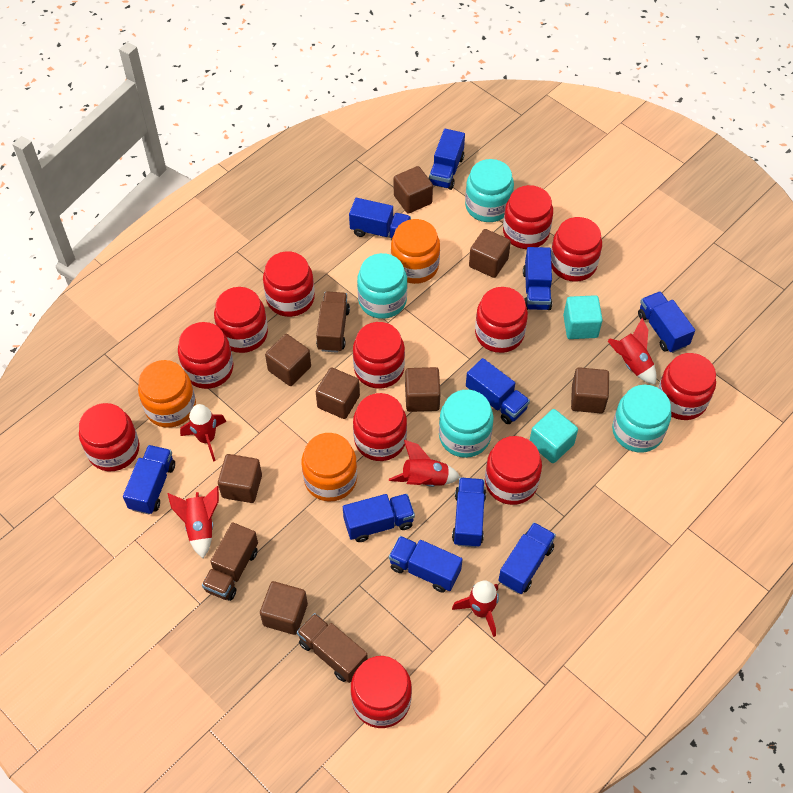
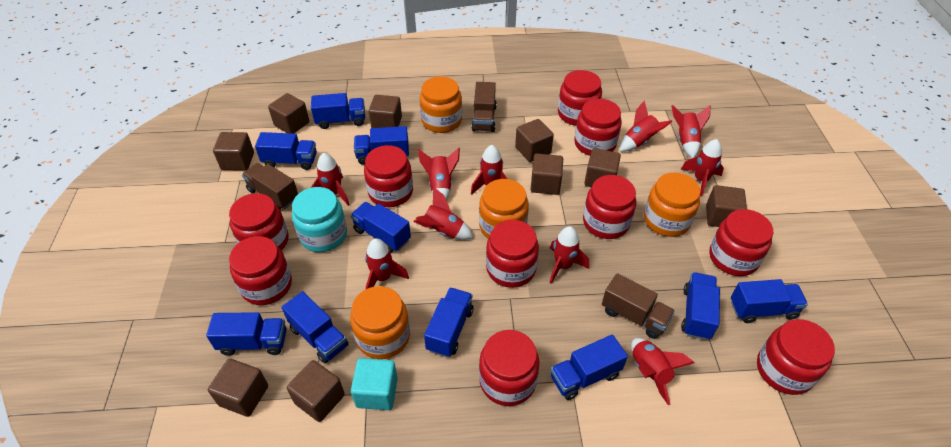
brown cube: 8 -> 9
orange jar: 3 -> 4
red jar: 12 -> 10
red rocket: 5 -> 10
turquoise cube: 2 -> 1
turquoise jar: 4 -> 1

